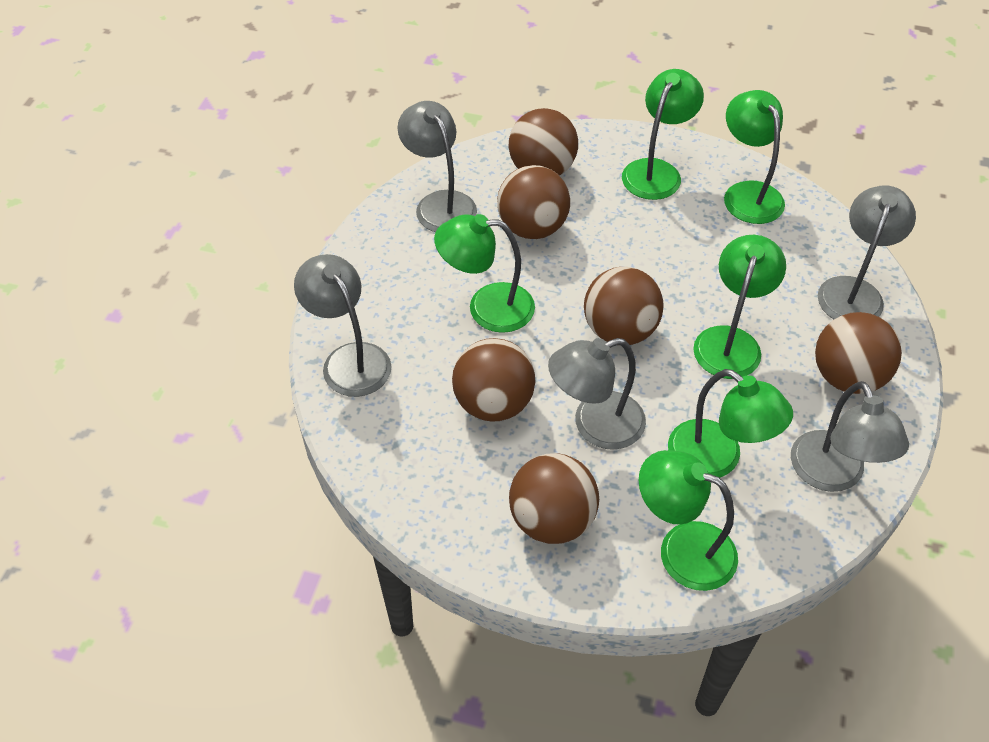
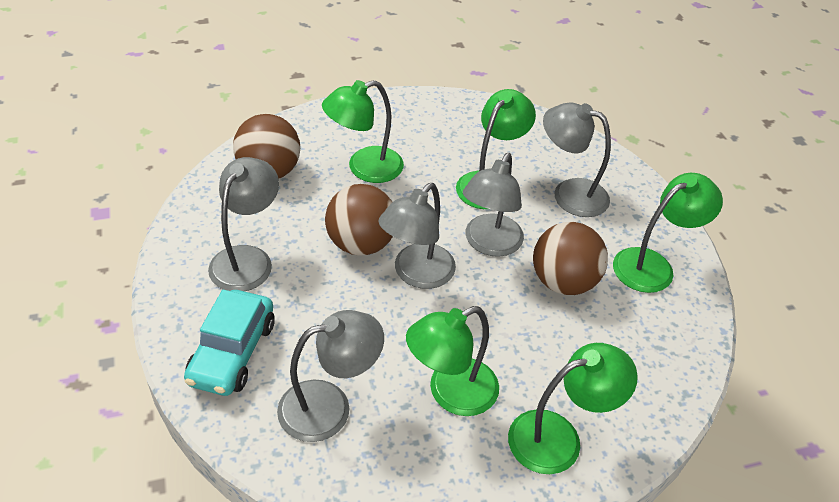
brown ball: 6 -> 3
green lamp: 6 -> 5
turquoise car: 0 -> 1

